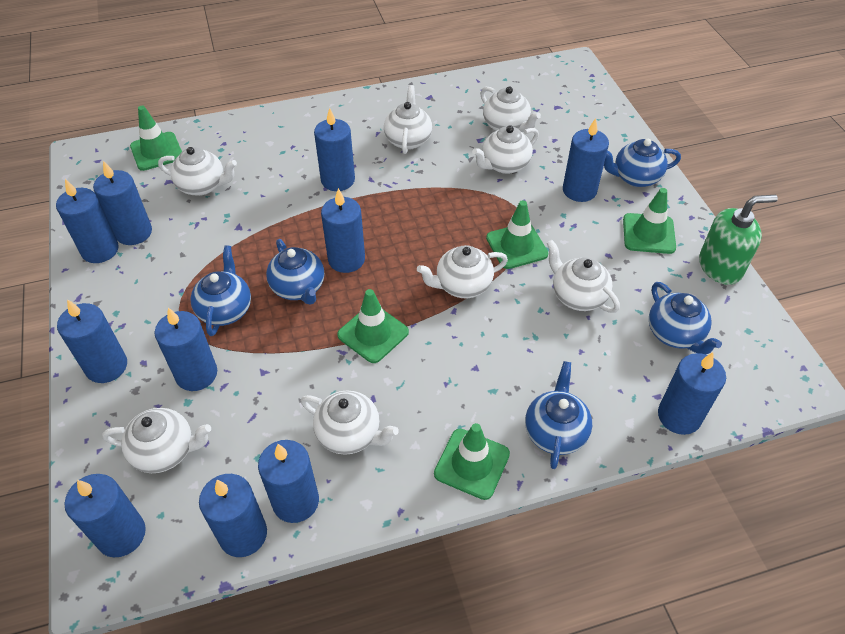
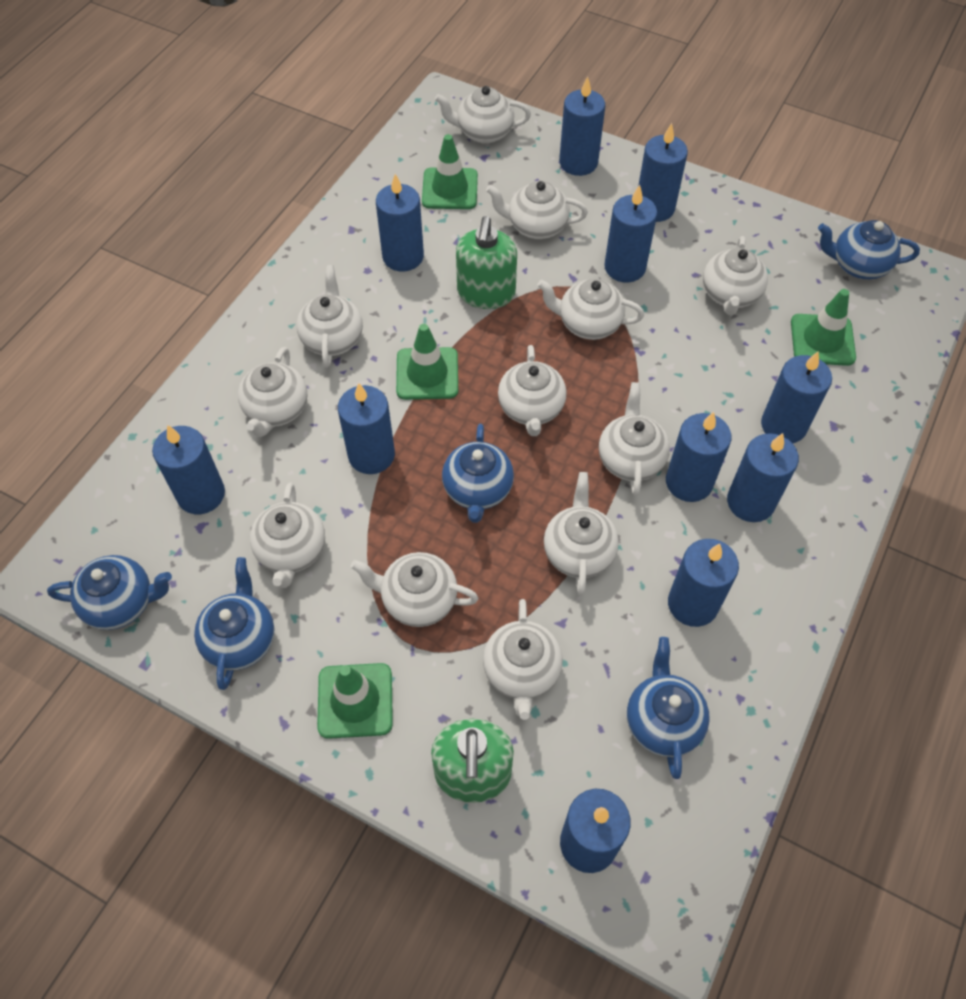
green soap dispenser: 1 -> 2
green traffic cone: 5 -> 4
white teapot: 8 -> 12

